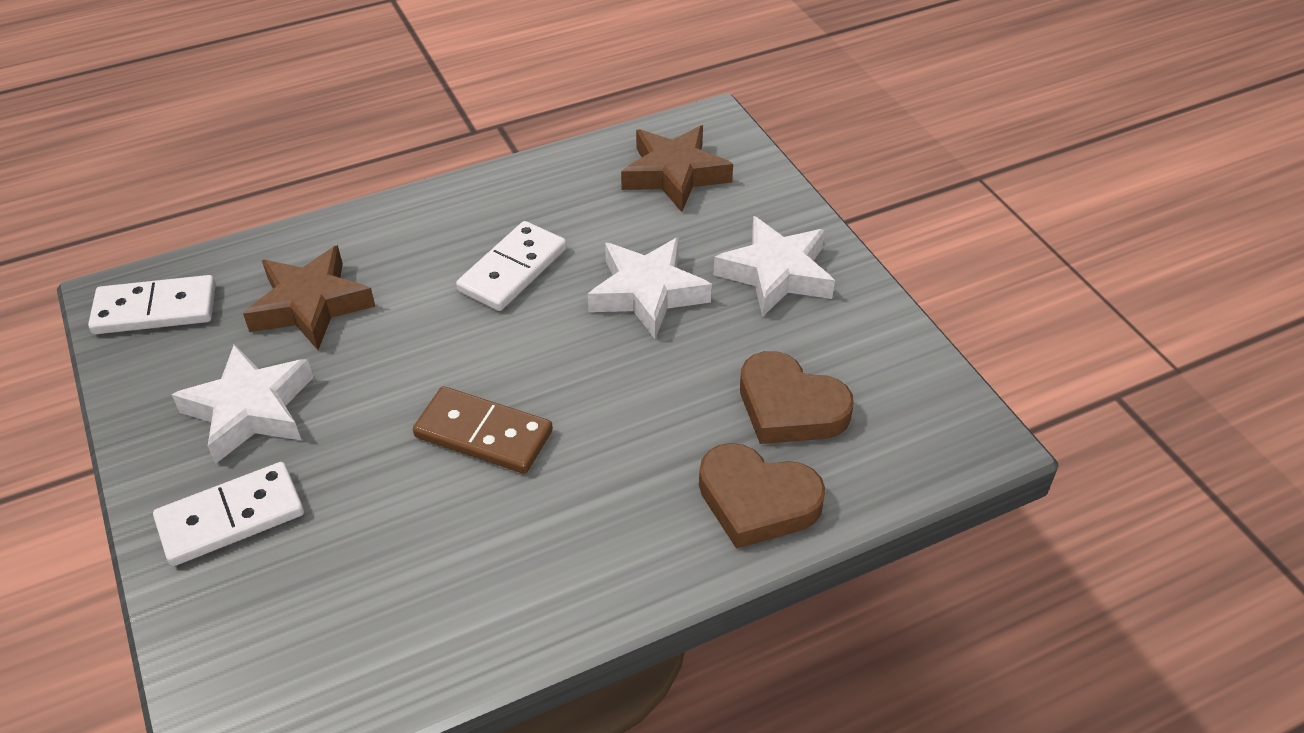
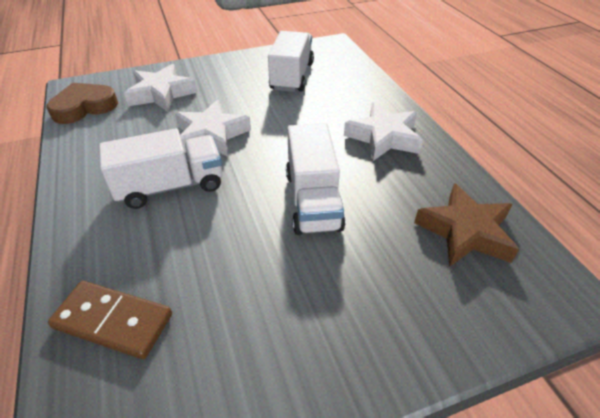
brown heart: 2 -> 1
brown star: 2 -> 1
white domino: 3 -> 0
white truck: 0 -> 3

